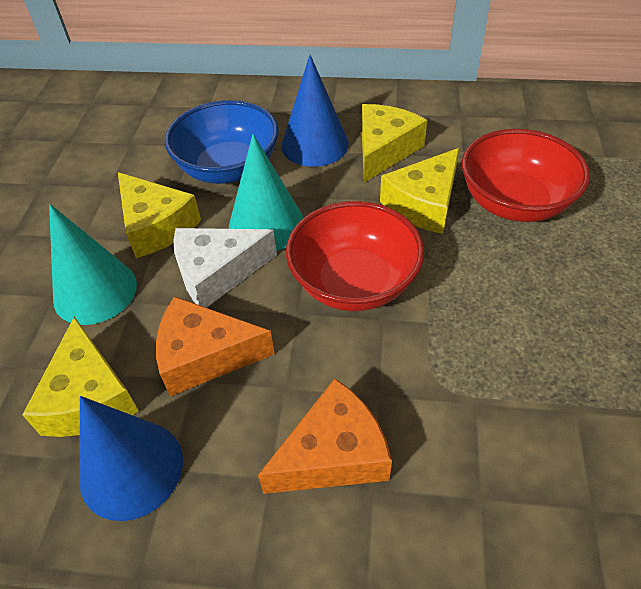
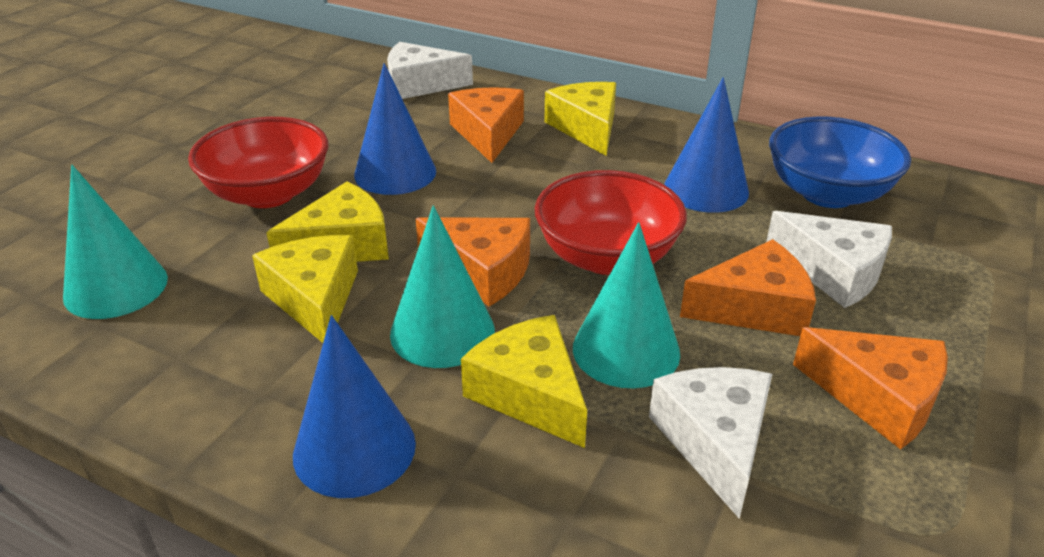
blue cone: 2 -> 3
orange cheese: 2 -> 4
turquoise cone: 2 -> 3
white cheese: 1 -> 3

